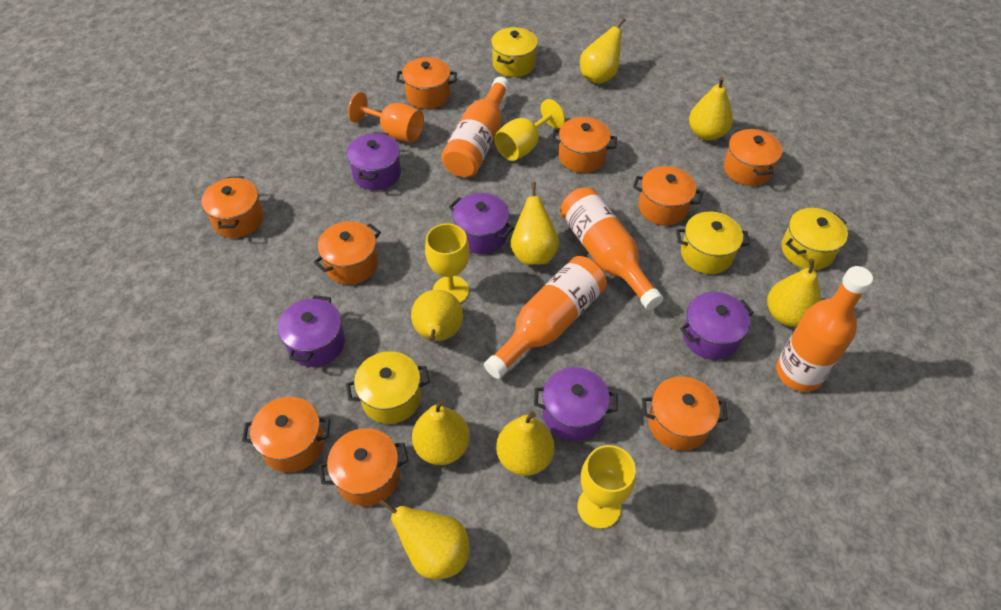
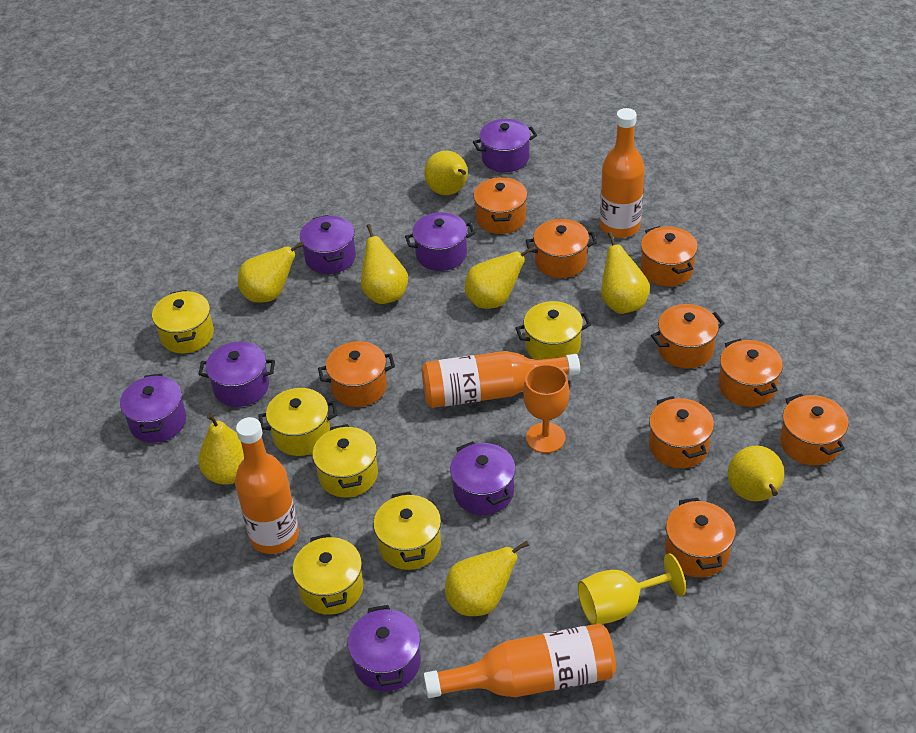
purple pot: 5 -> 7
yellow goblet: 3 -> 1
yellow pot: 4 -> 6

